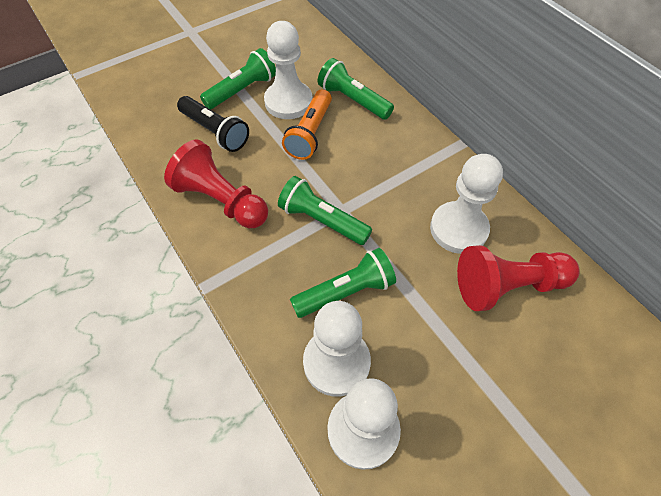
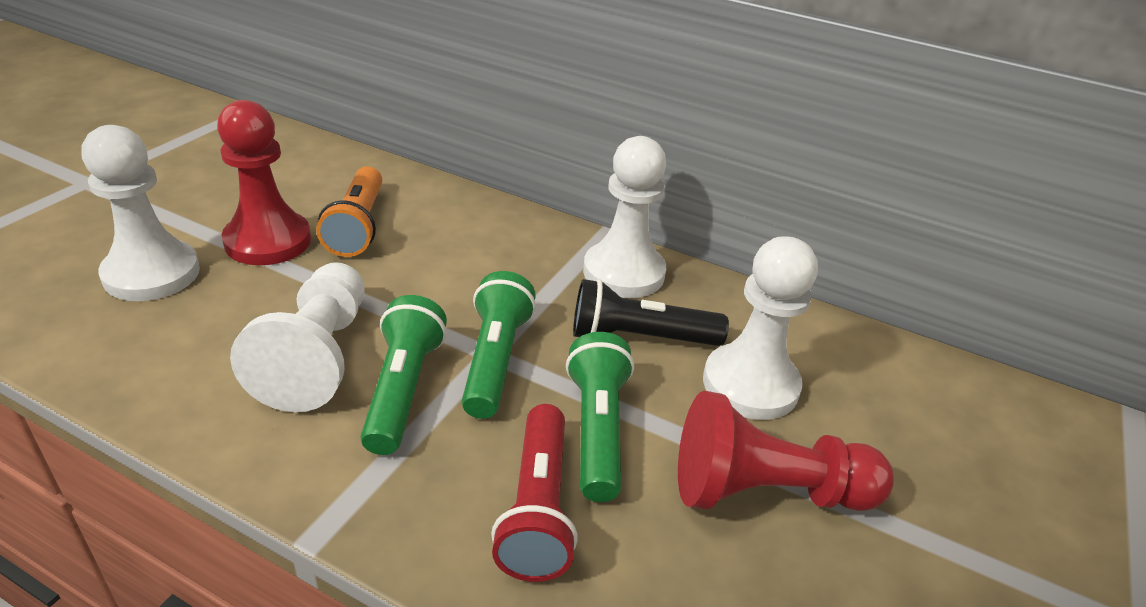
green flashlight: 4 -> 3
red flashlight: 0 -> 1

